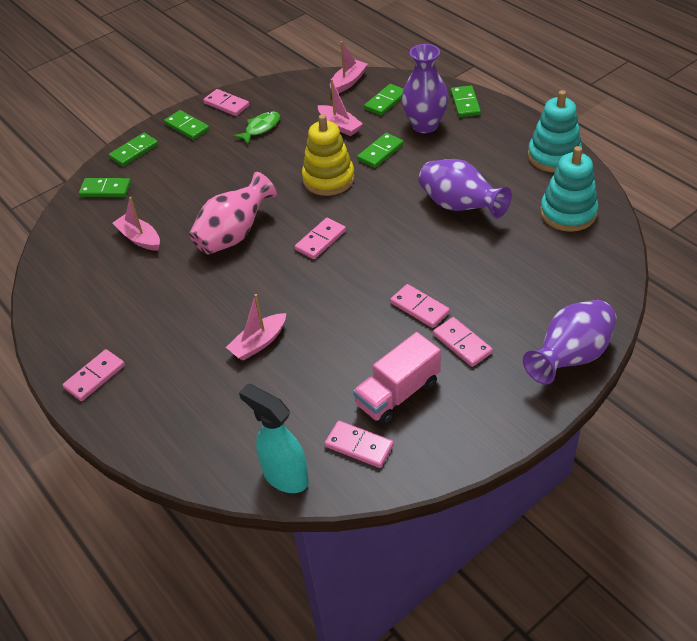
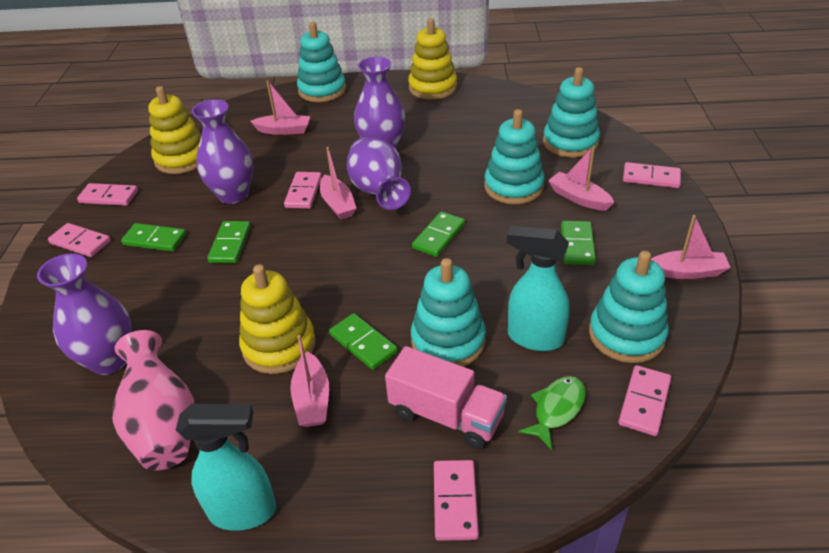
green domino: 6 -> 5
pink boat: 4 -> 5
purple vase: 3 -> 4
turquoise spray bottle: 1 -> 2
turquoise stacking toy: 2 -> 5
yellow stacking toy: 1 -> 3

